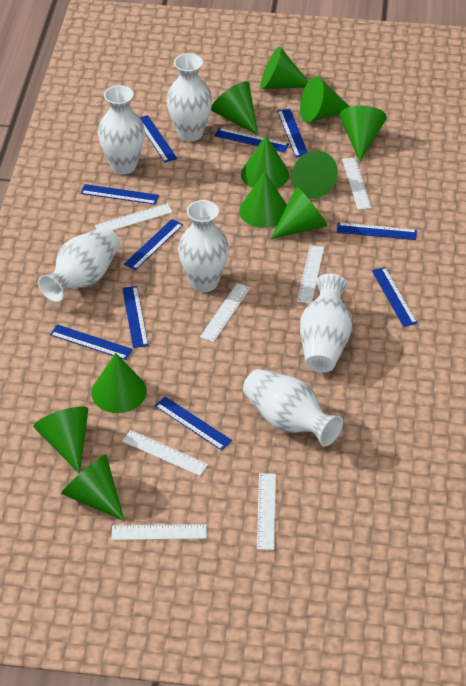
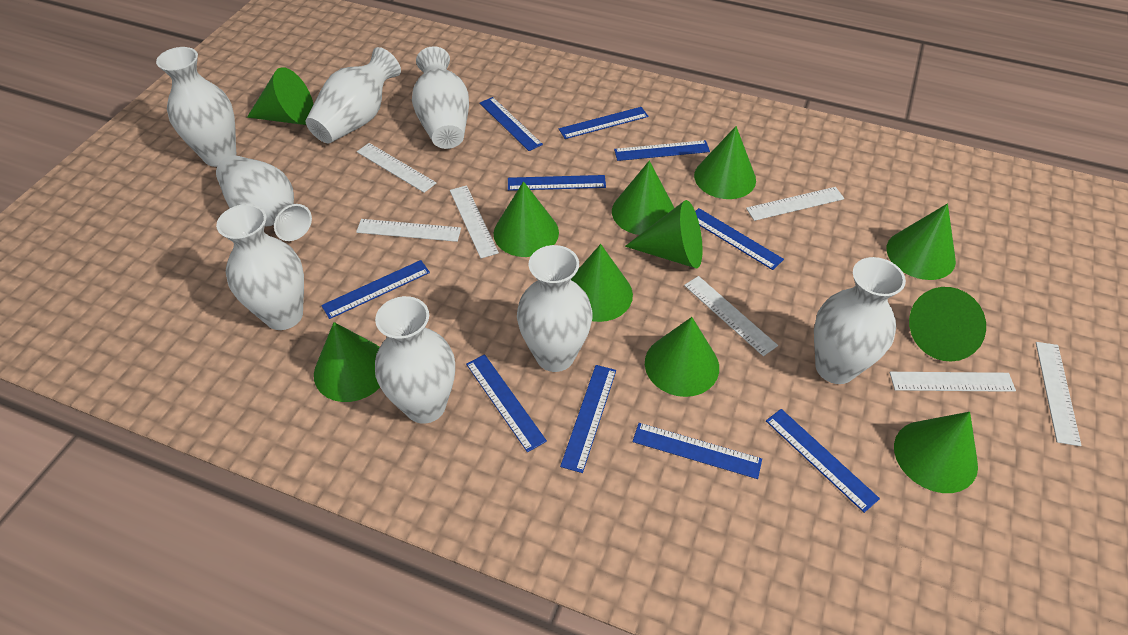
white vase: 6 -> 8

